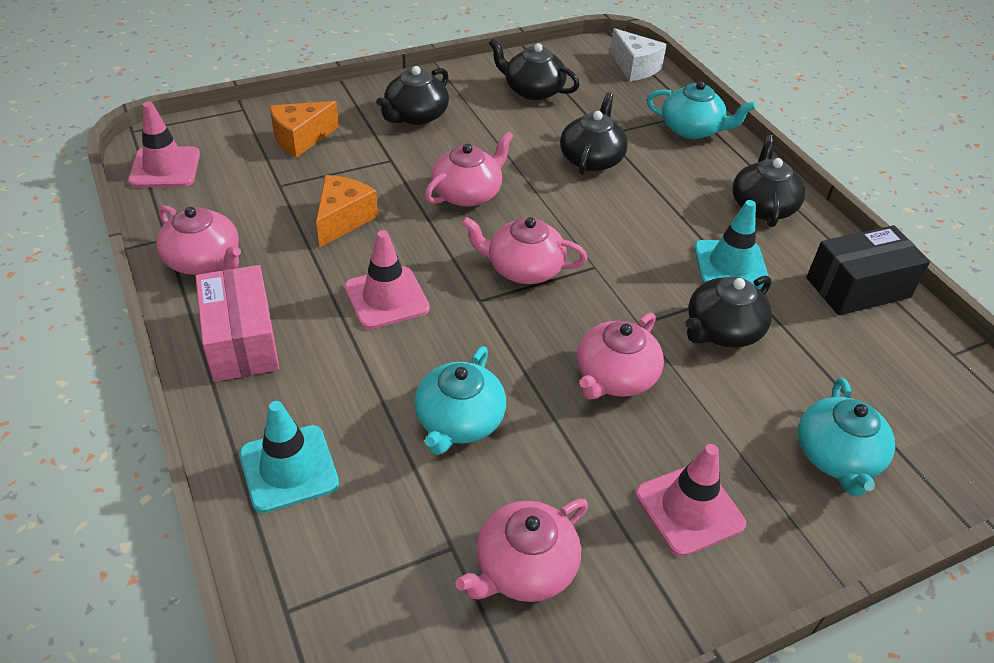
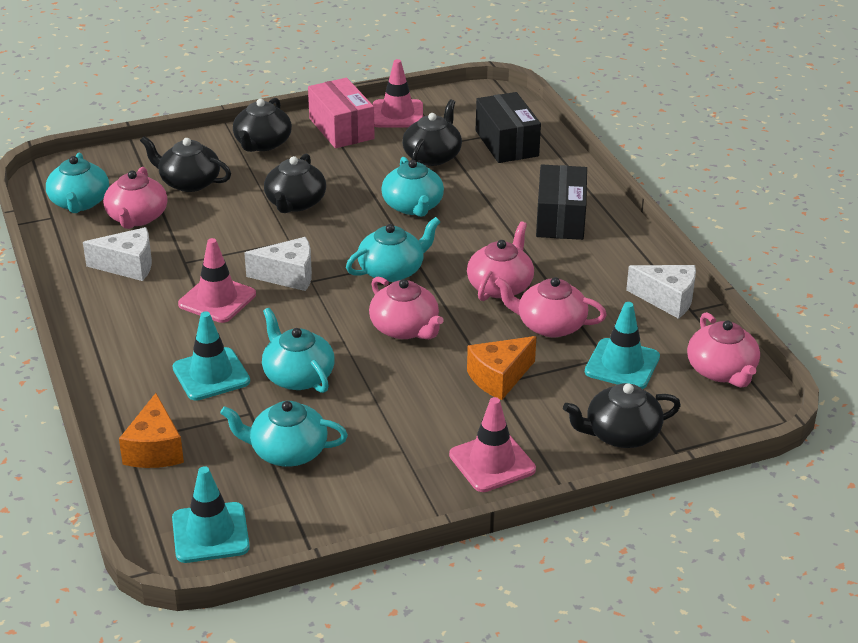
black box: 1 -> 2
turquoise teapot: 3 -> 5
turquoise traffic cone: 2 -> 3
white cheese: 1 -> 3

